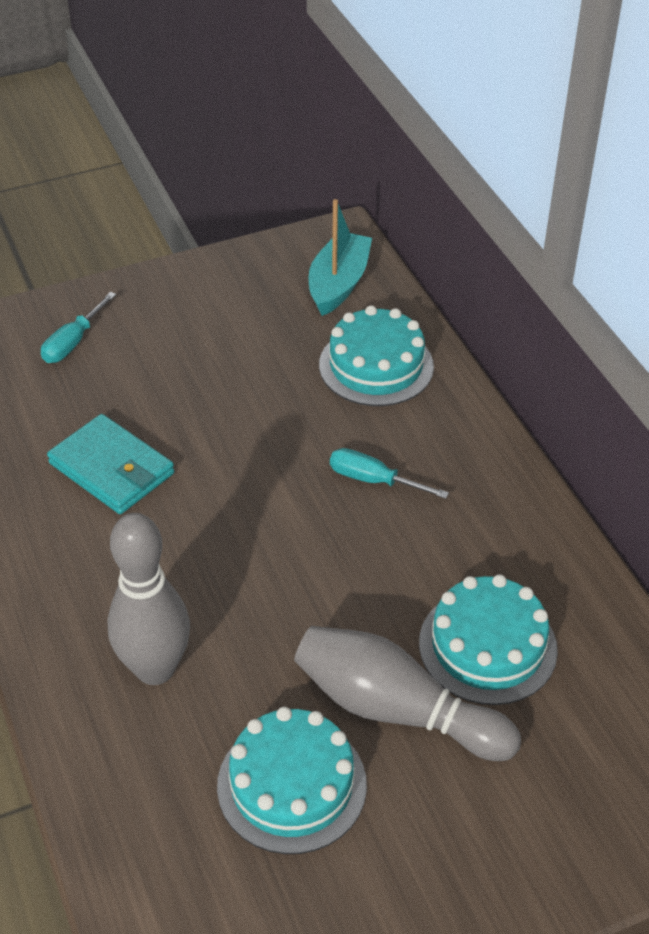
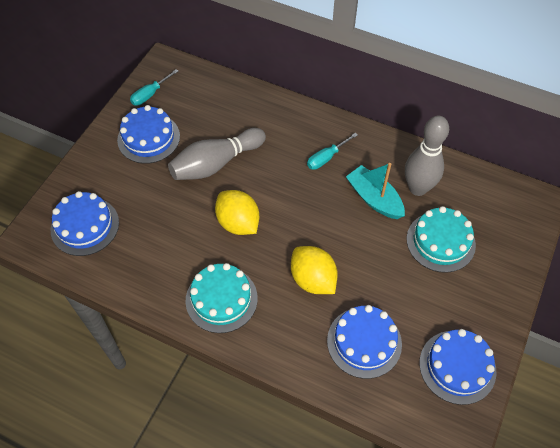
blue cake: 0 -> 4
turquoise cake: 3 -> 2
turquoise wallet: 1 -> 0
yellow lemon: 0 -> 2

